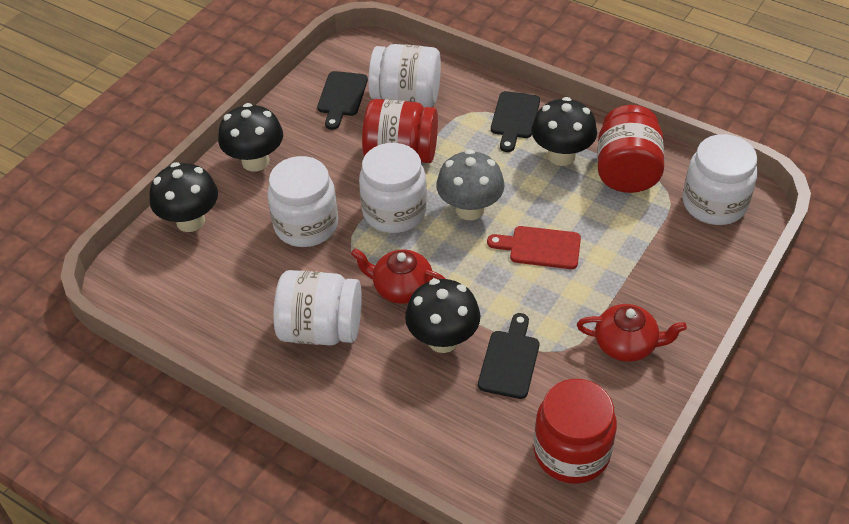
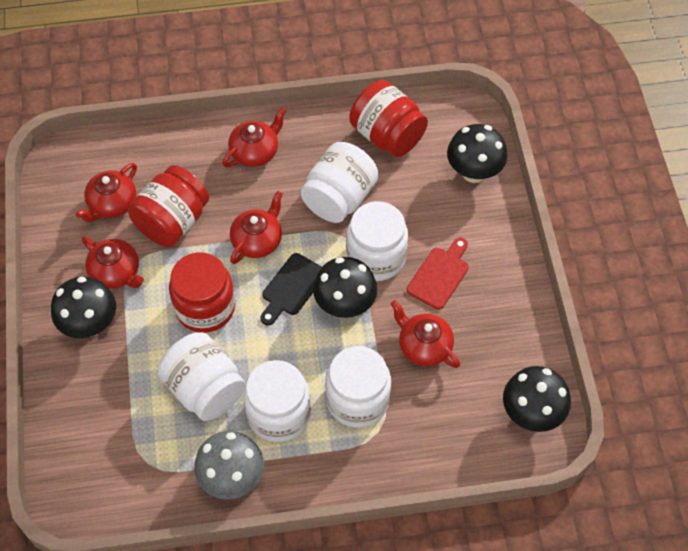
black cutting board: 3 -> 1
red teapot: 2 -> 5

